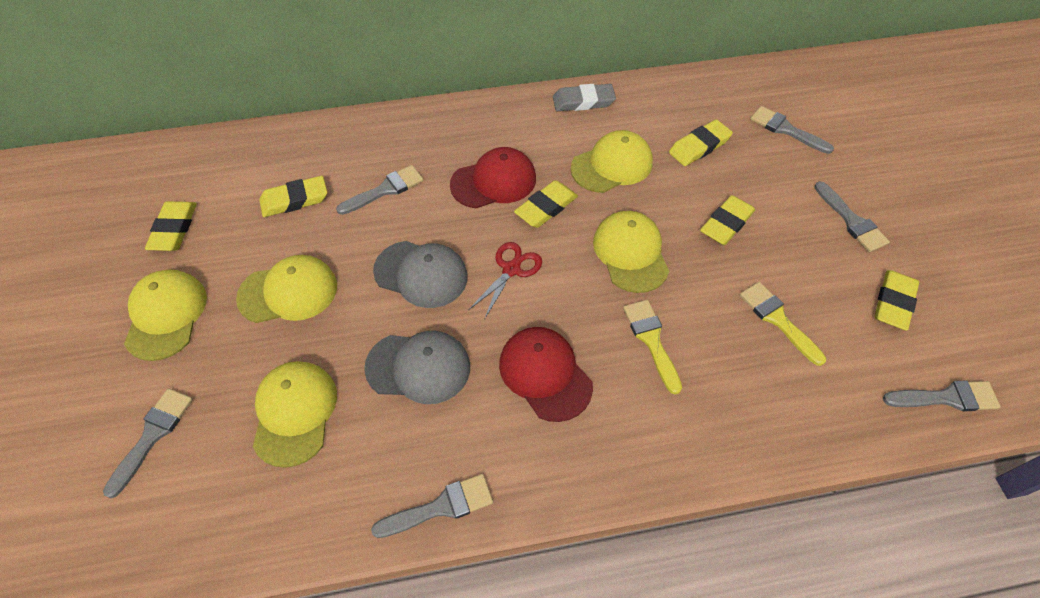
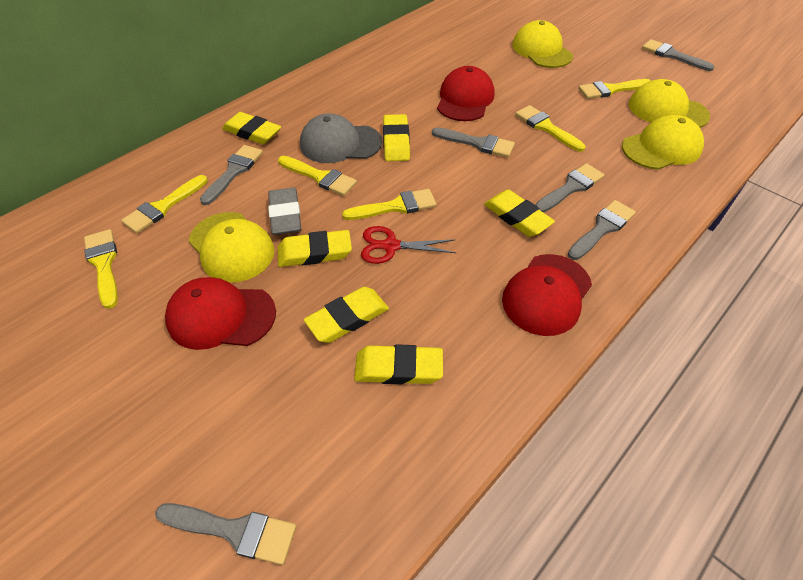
grey cap: 2 -> 1
red cap: 2 -> 3
yellow brush: 2 -> 6
yellow cap: 5 -> 4

